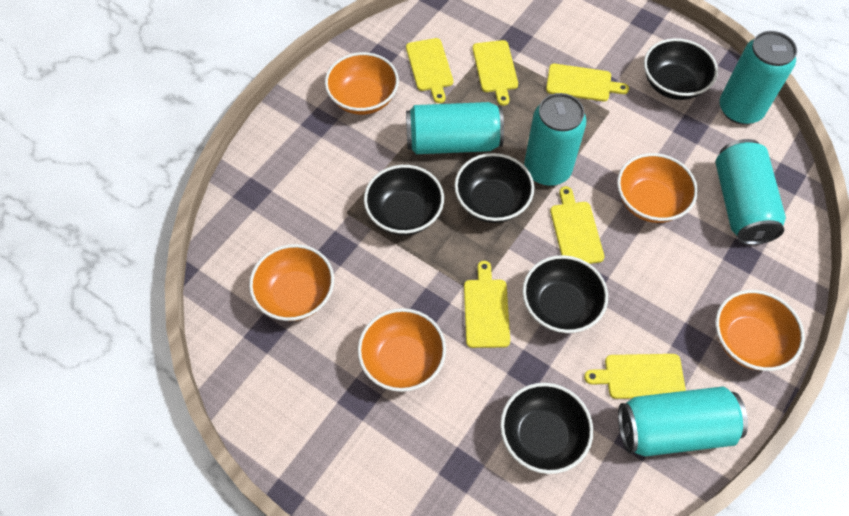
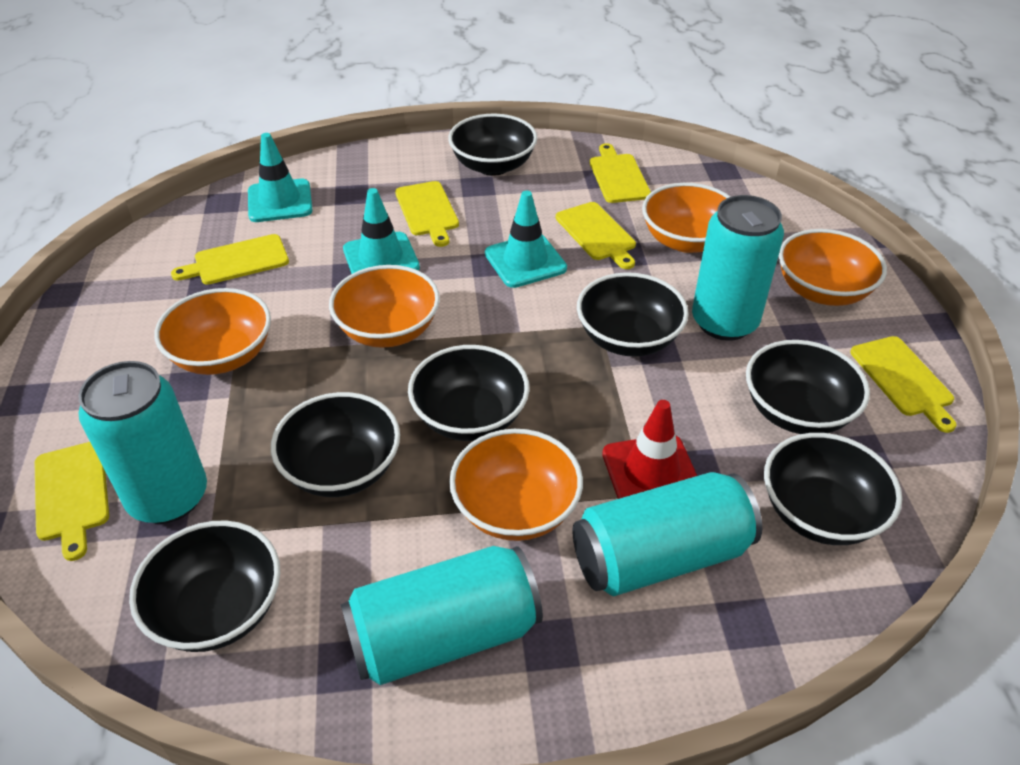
black bowl: 5 -> 7
red traffic cone: 0 -> 1
turquoise can: 5 -> 4
turquoise traffic cone: 0 -> 3

